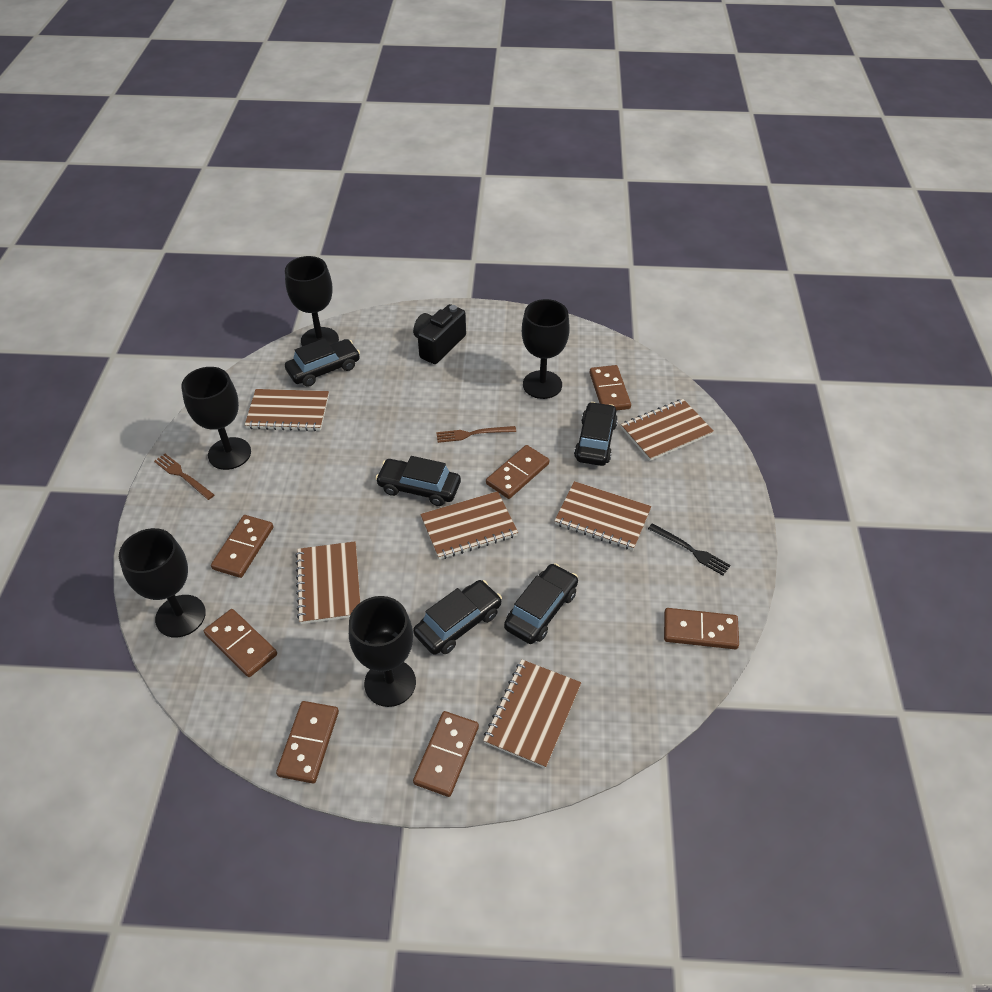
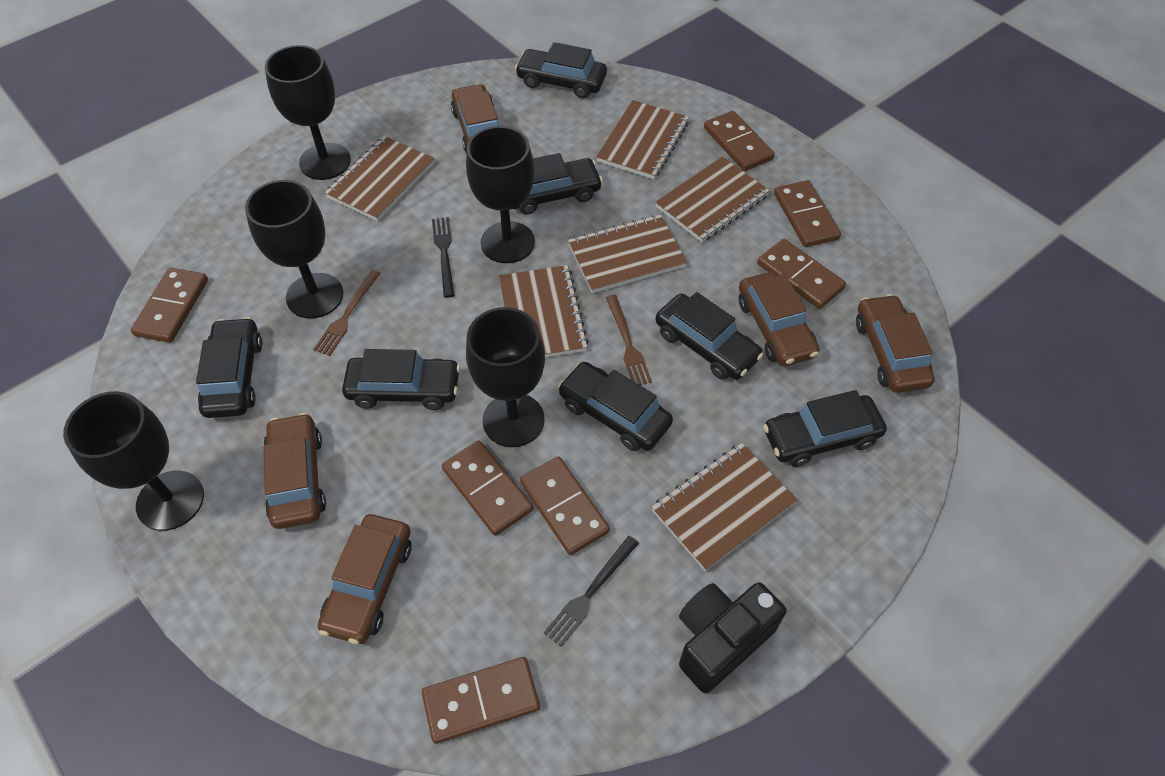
black car: 5 -> 7
black fork: 1 -> 2
brown car: 0 -> 5

